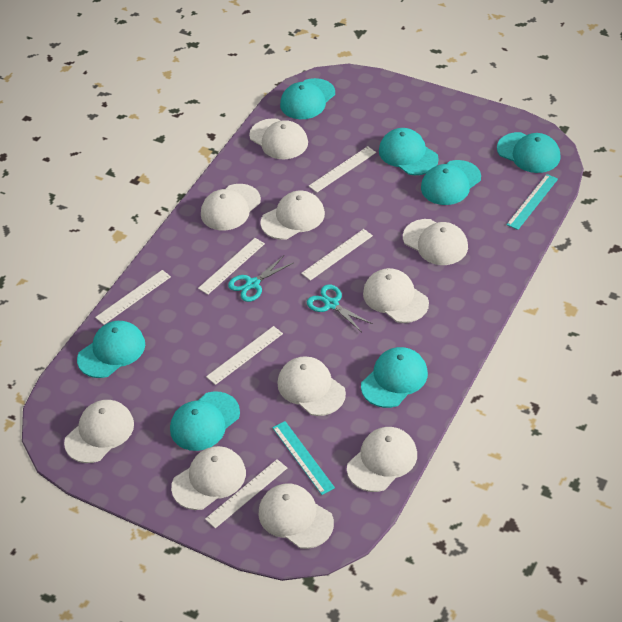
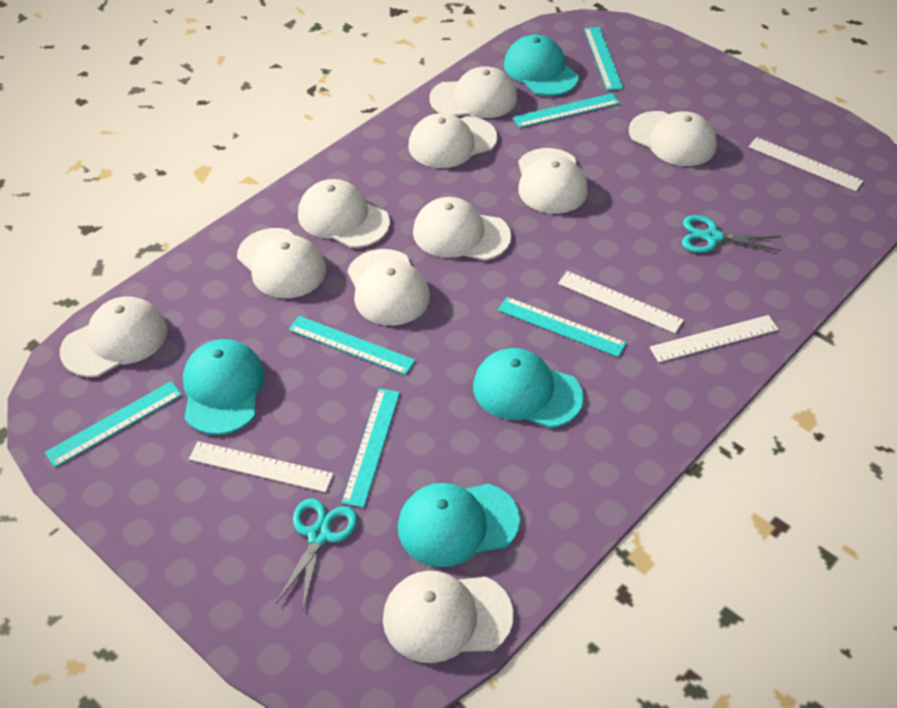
turquoise cap: 7 -> 4
turquoise ruler: 2 -> 6
white ruler: 6 -> 4

